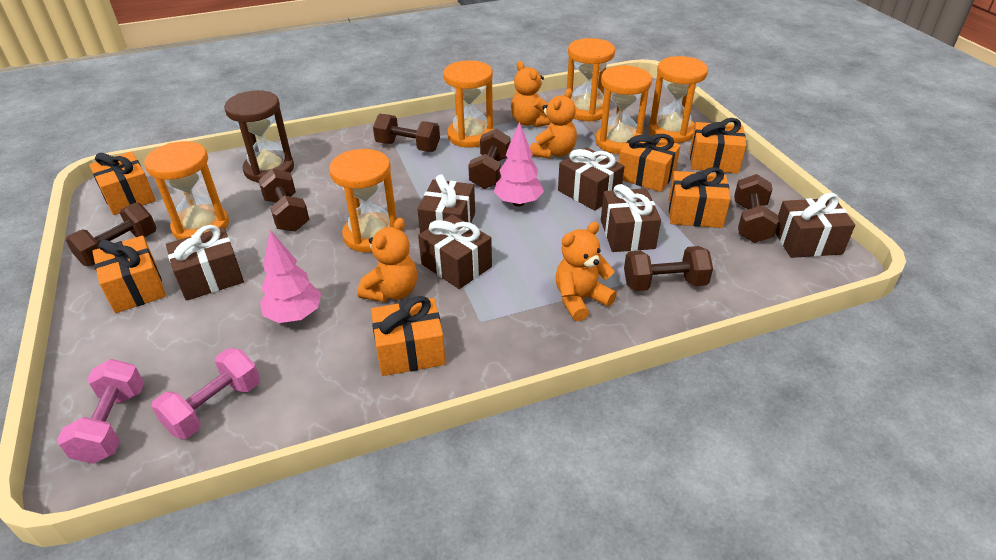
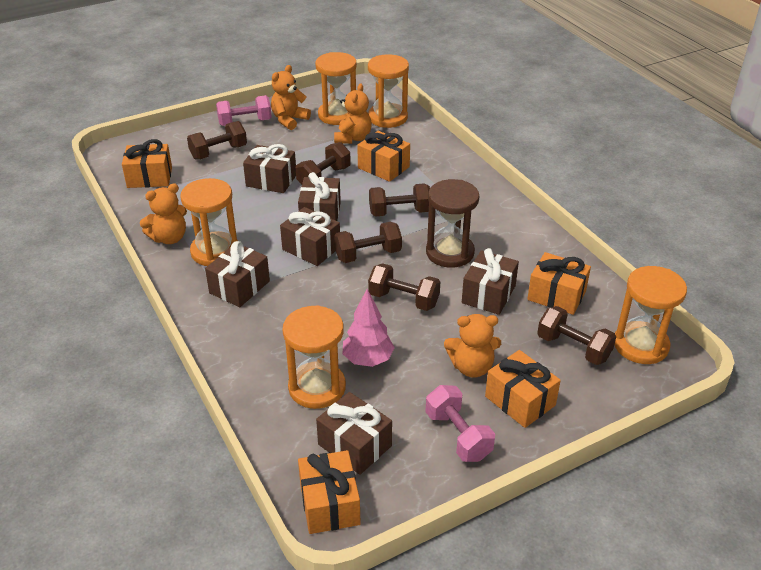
orange gift: 6 -> 5
orange hourglass: 6 -> 5
pink tree: 2 -> 1

